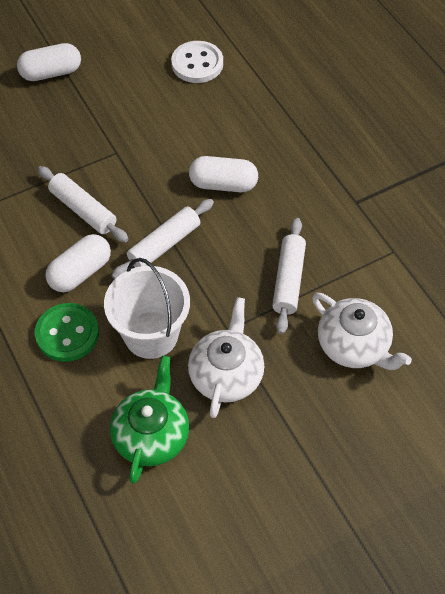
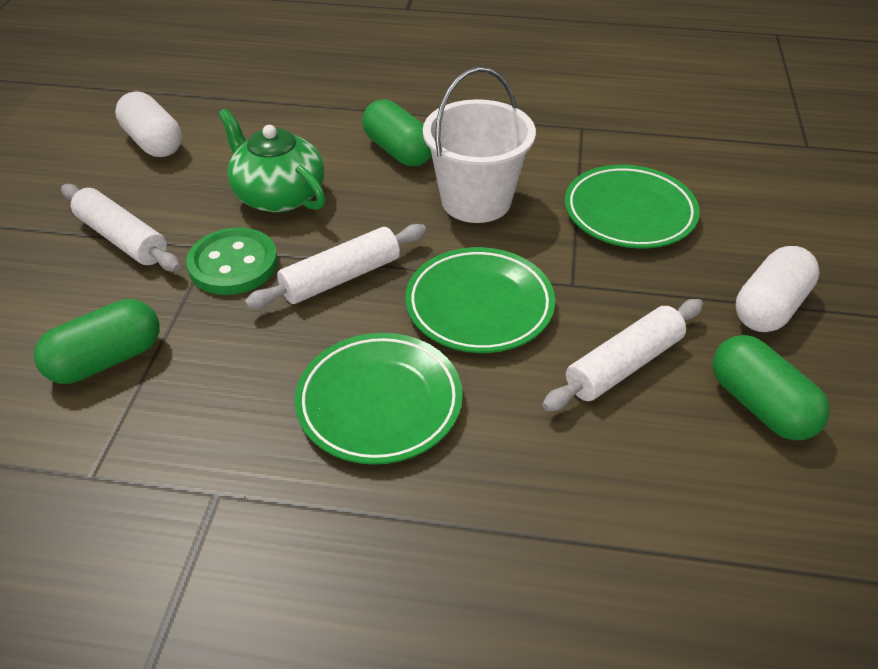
green capsule: 0 -> 3
green plate: 0 -> 3
white button: 1 -> 0
white capsule: 3 -> 2
white teapot: 2 -> 0

